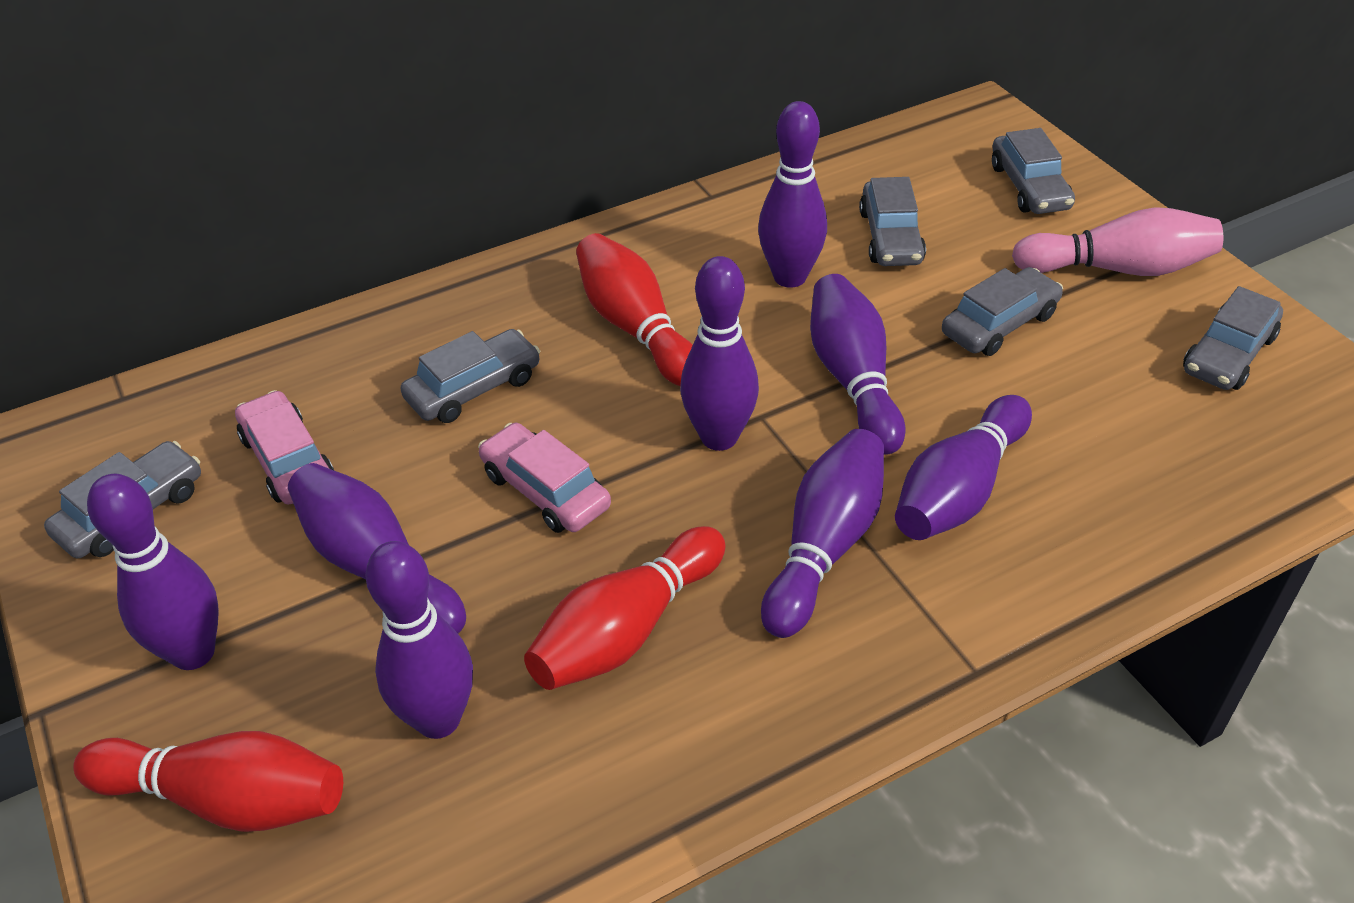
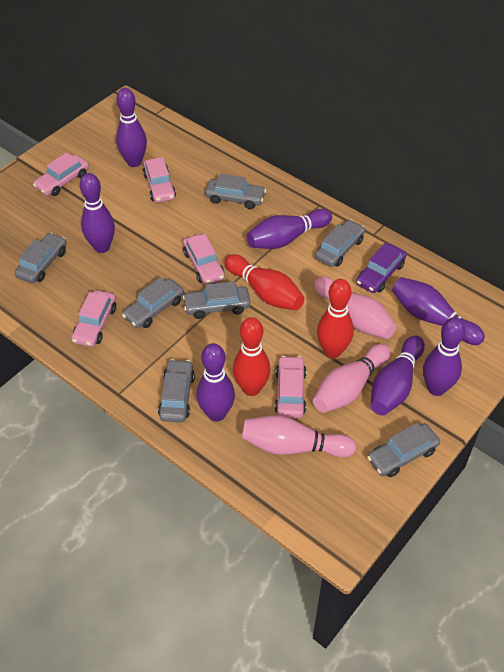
grey car: 6 -> 7
pink bowling pin: 1 -> 3
pink car: 2 -> 5
purple bowling pin: 8 -> 7
purple car: 0 -> 1

